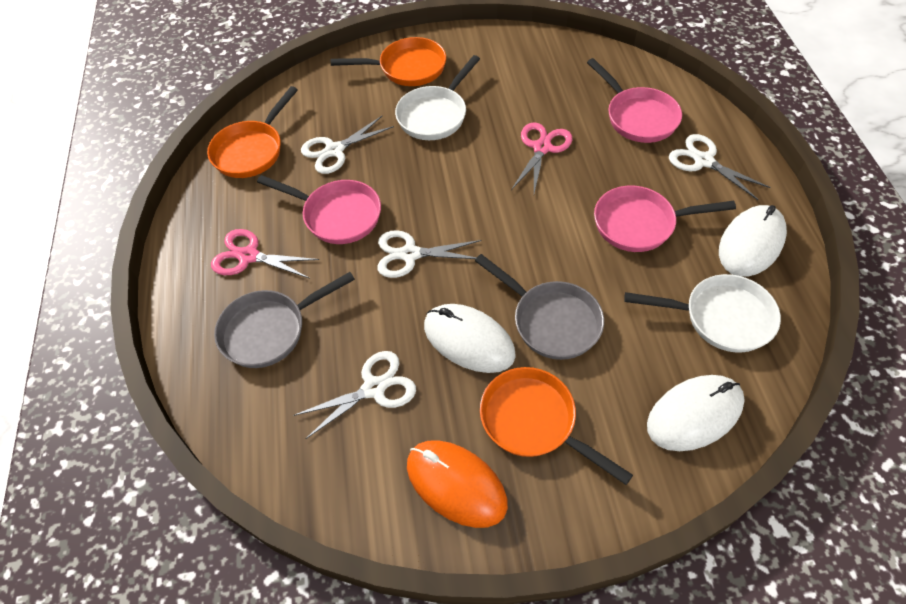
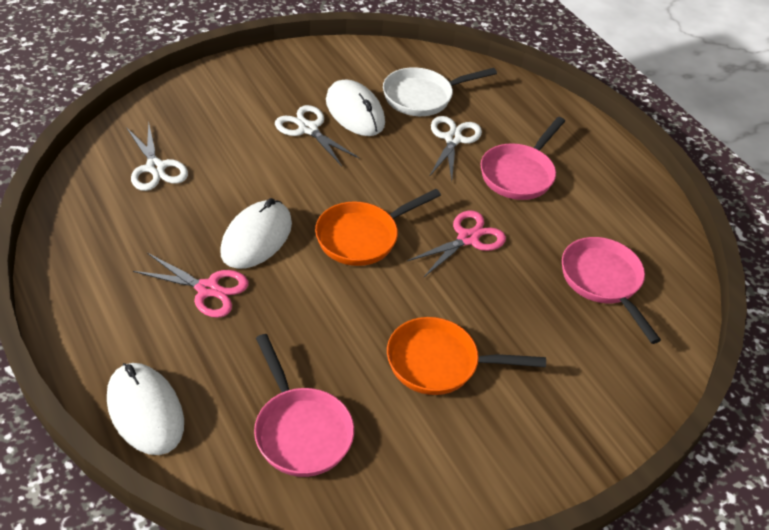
grey pan: 2 -> 0
orange mouse: 1 -> 0
orange pan: 3 -> 2
white pan: 2 -> 1
white scissors: 4 -> 3

